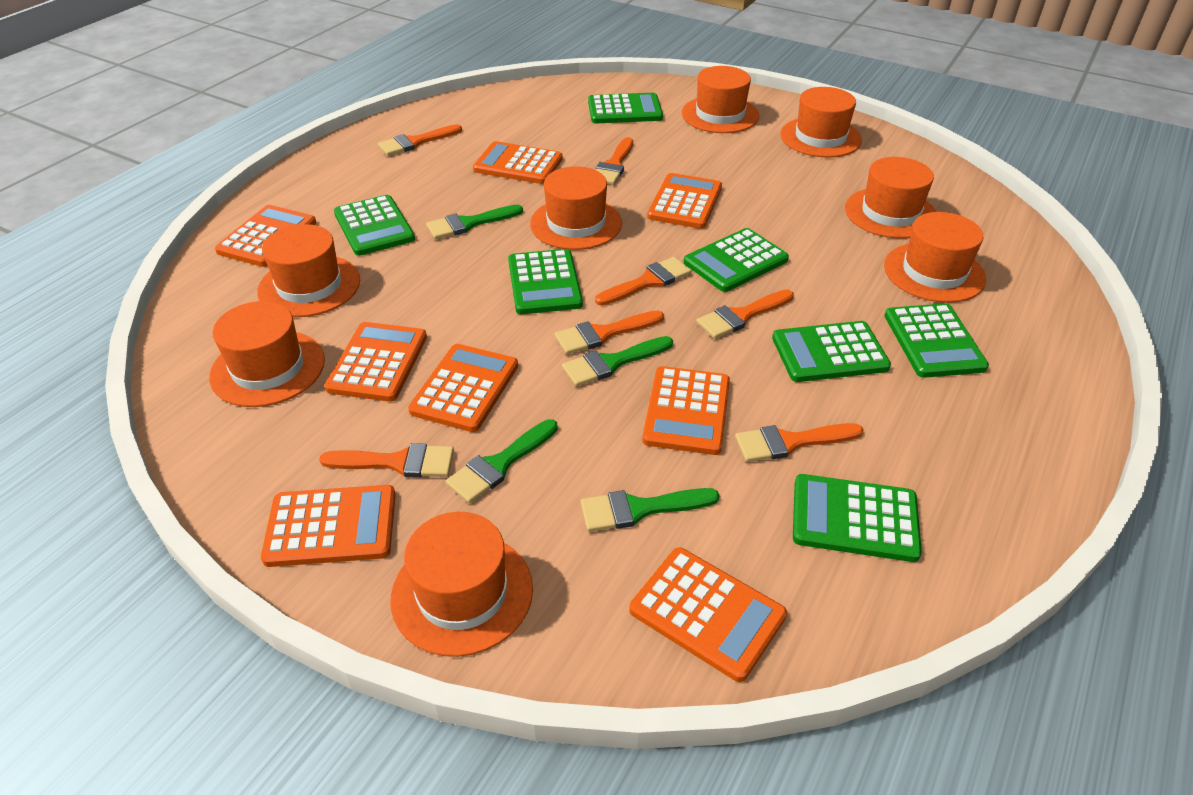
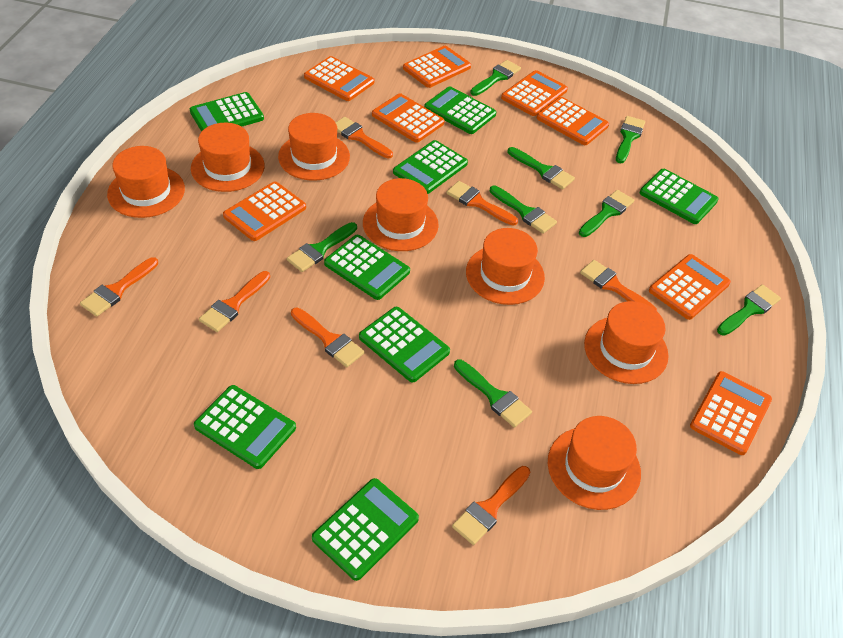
green brush: 4 -> 8
green calculator: 7 -> 8
orange hat: 8 -> 7

